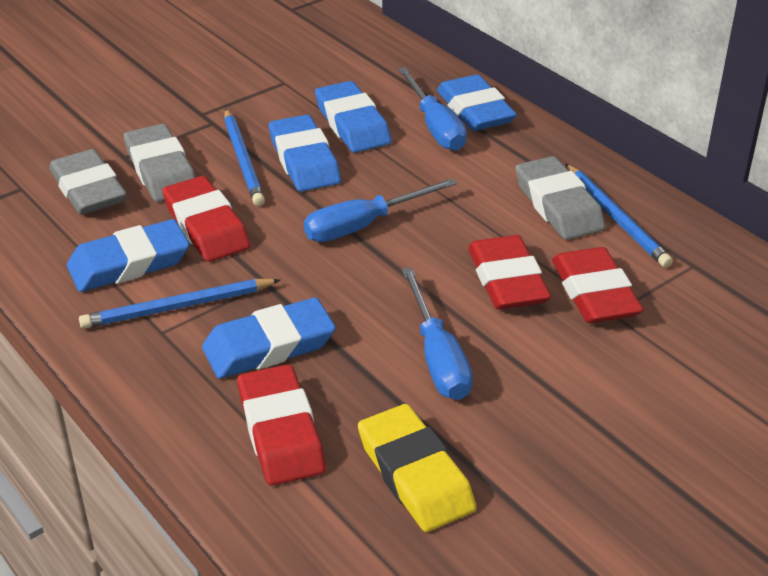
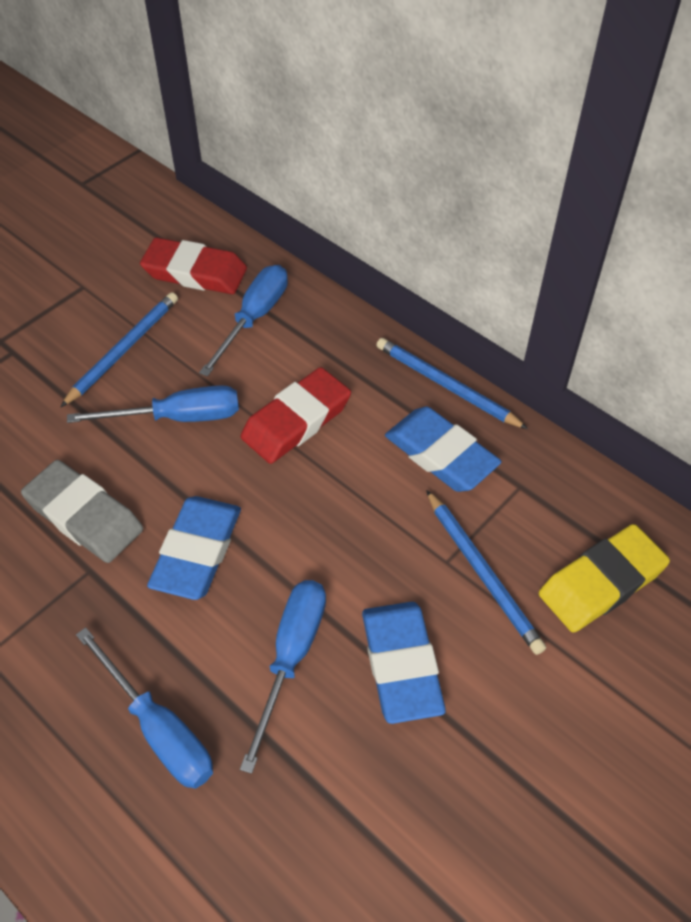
blue eraser: 5 -> 3
blue screwdriver: 3 -> 4
grey eraser: 3 -> 1
red eraser: 4 -> 2

